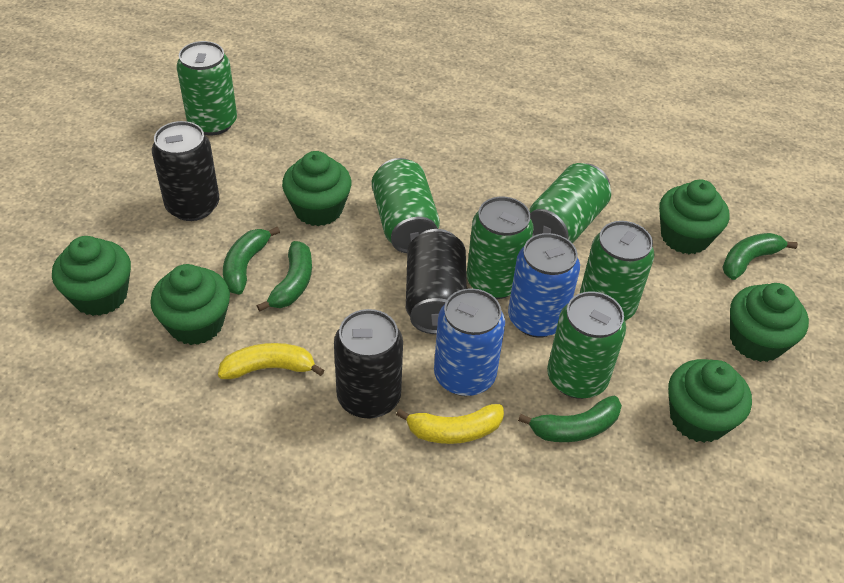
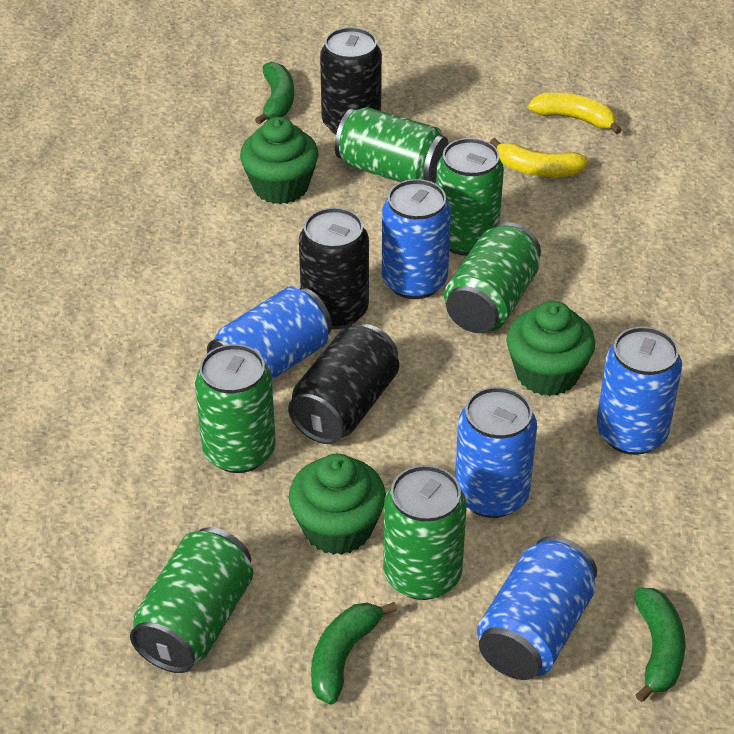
blue can: 2 -> 5
green banana: 4 -> 3
green cupcake: 6 -> 3

